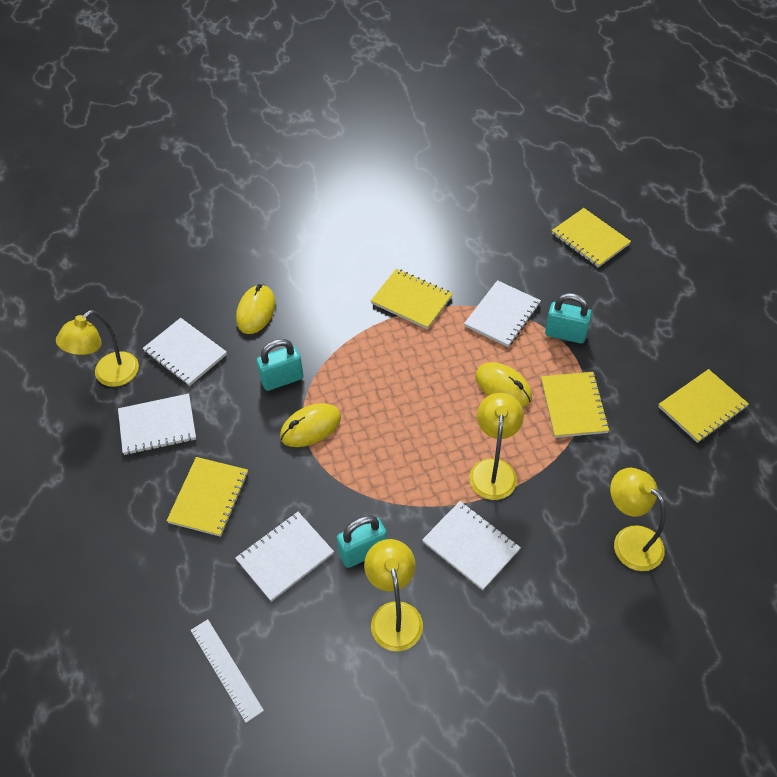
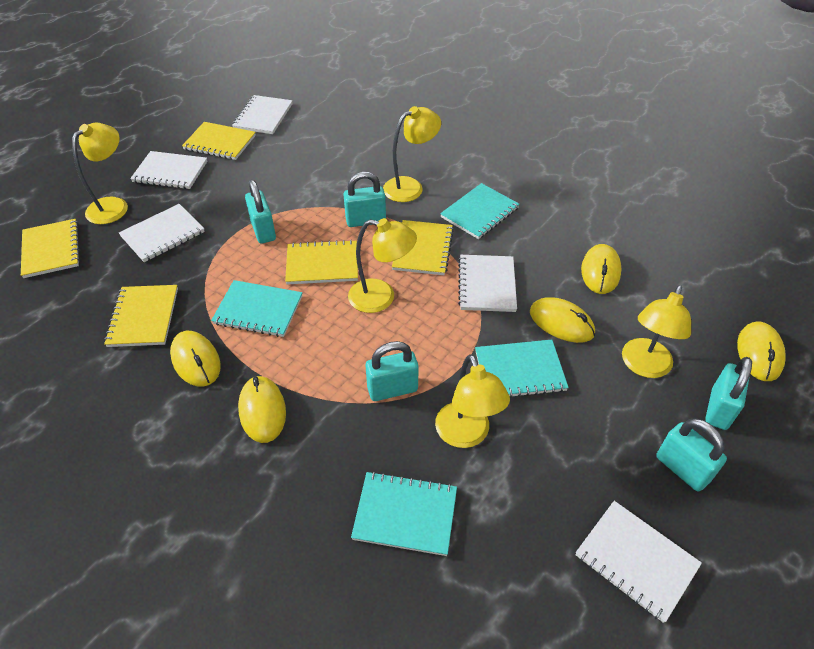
turquoise notebook: 0 -> 4
turquoise padlock: 3 -> 5
white ruler: 1 -> 0
yellow lamp: 4 -> 5
yellow mouse: 3 -> 5

